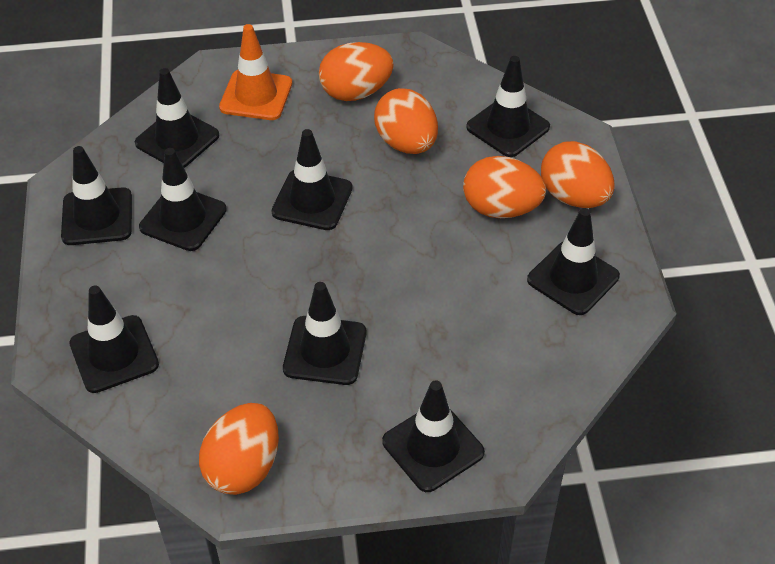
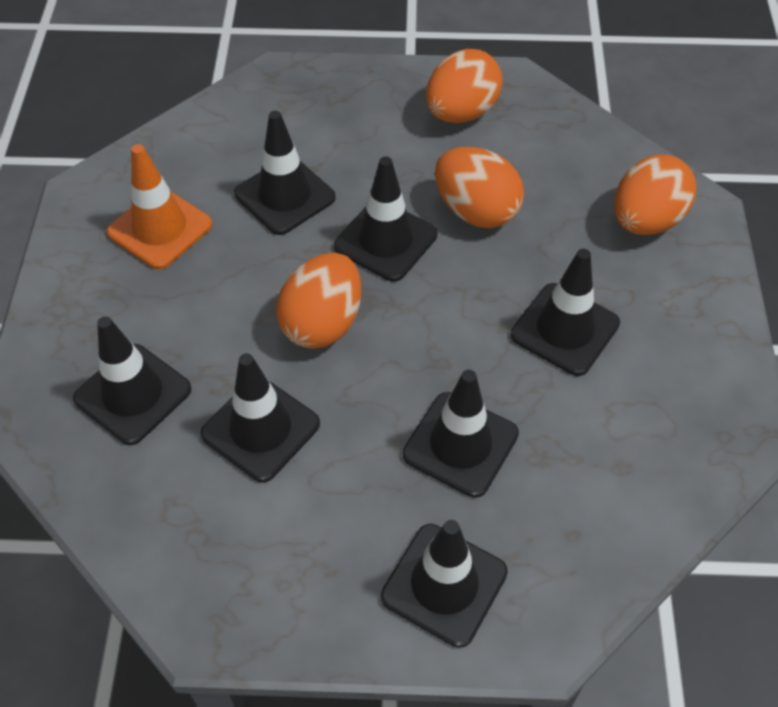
black traffic cone: 9 -> 7
orange egg: 5 -> 4

